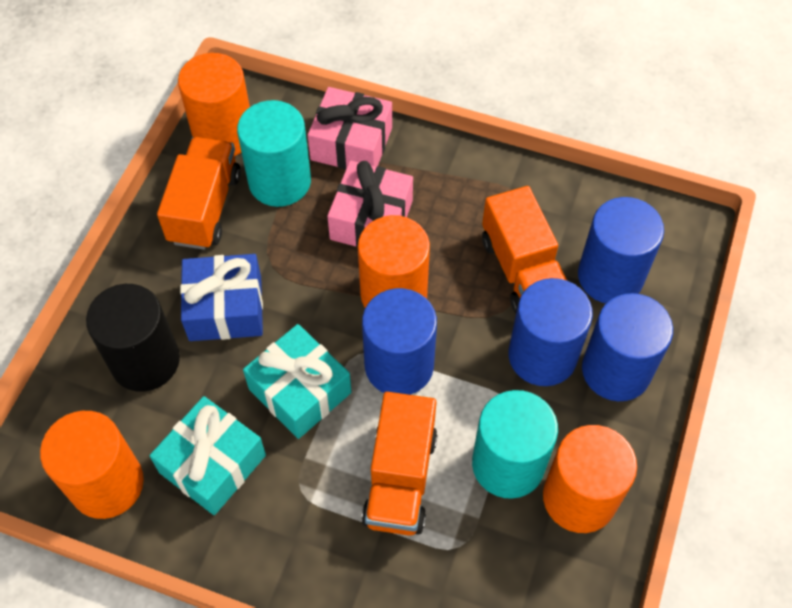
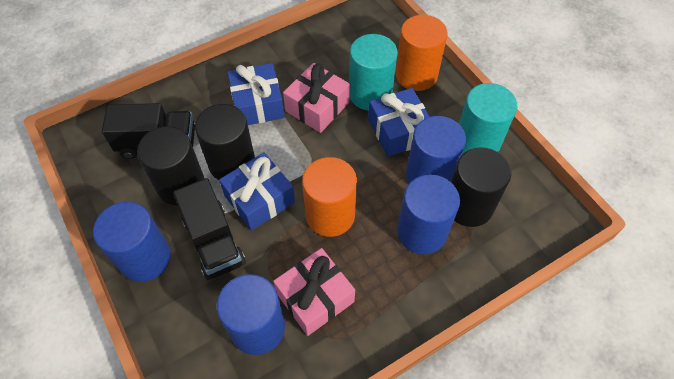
black cylinder: 1 -> 3
black truck: 0 -> 2
blue gift: 1 -> 3
orange cylinder: 4 -> 2
orange truck: 3 -> 0
turquoise gift: 2 -> 0

